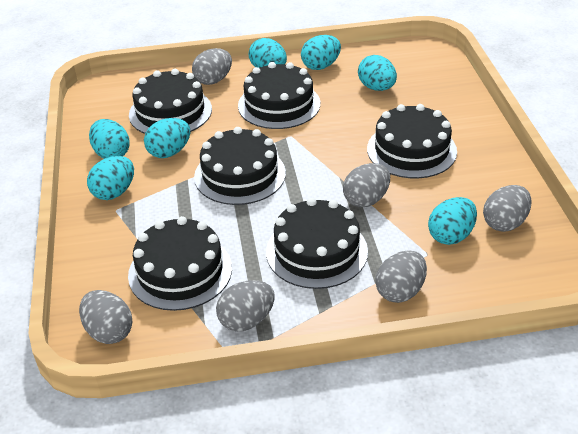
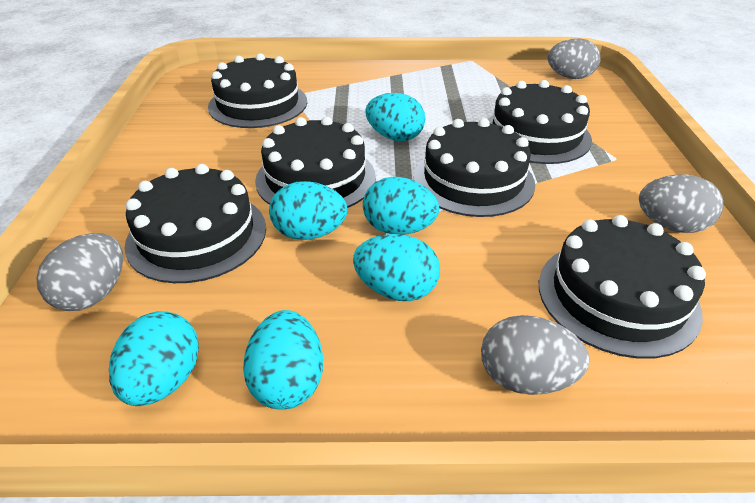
grey egg: 6 -> 4
turquoise egg: 7 -> 6

